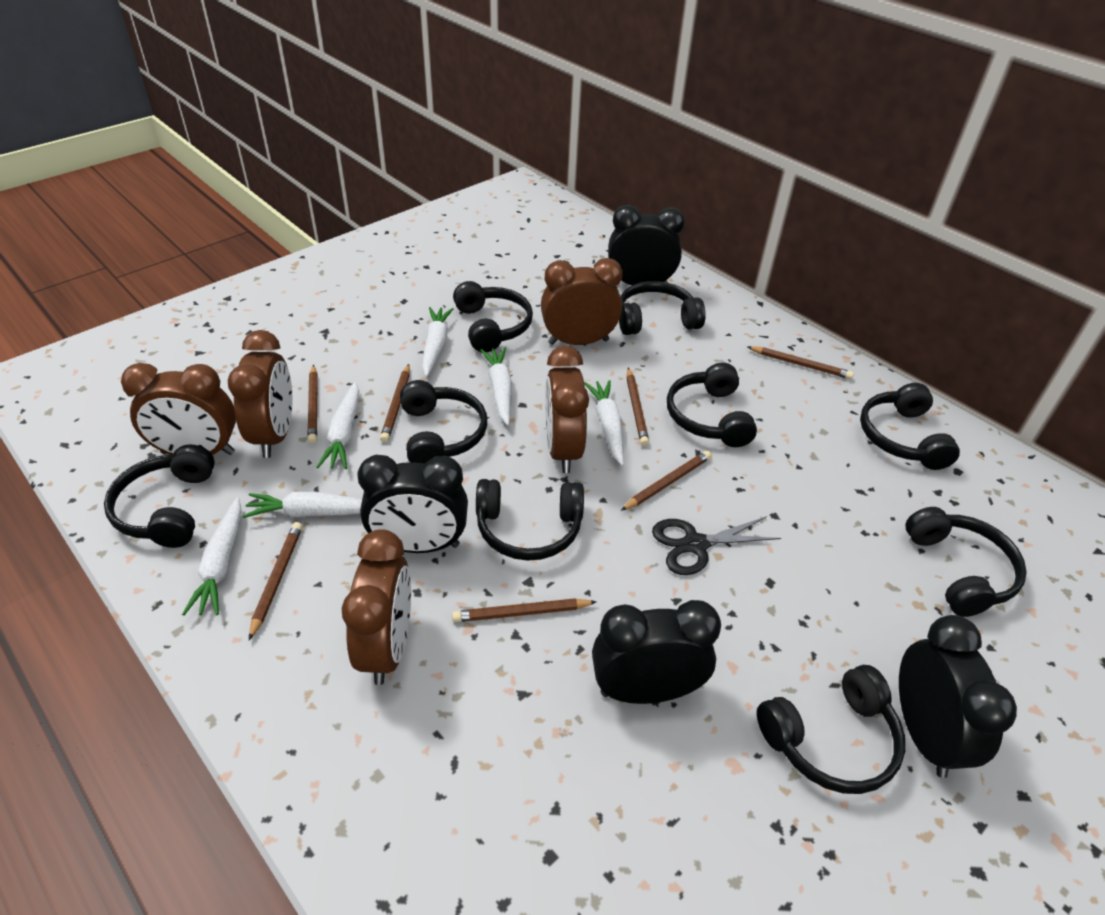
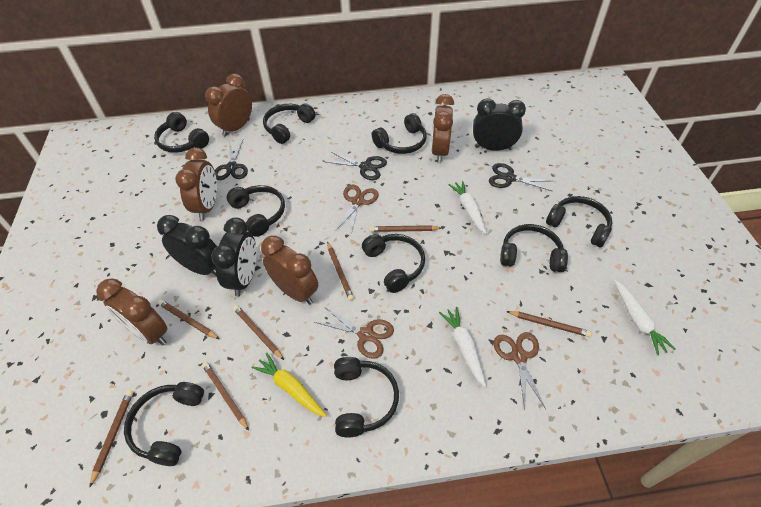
black clock: 4 -> 3
black scissors: 1 -> 3
brown scissors: 0 -> 3
white carrot: 6 -> 3
yellow carrot: 0 -> 1

